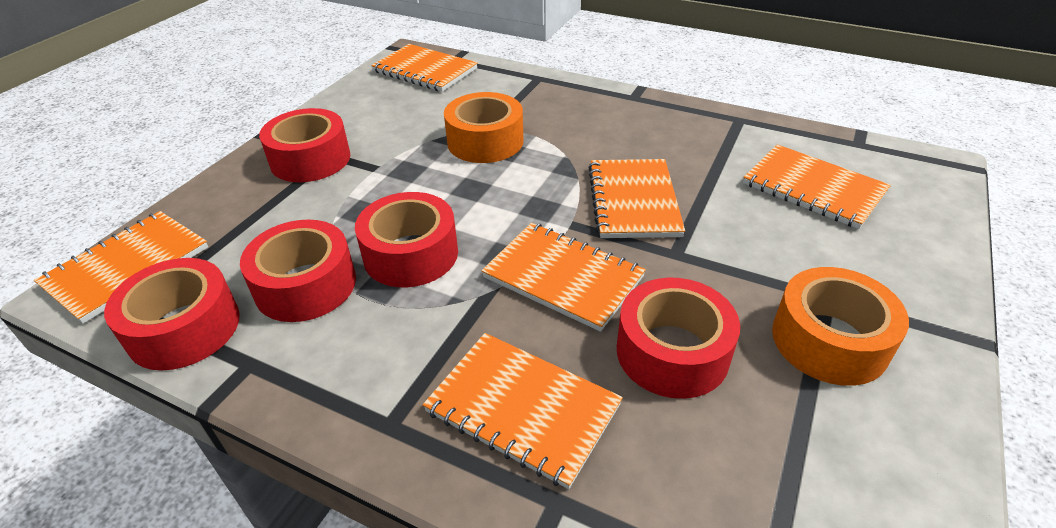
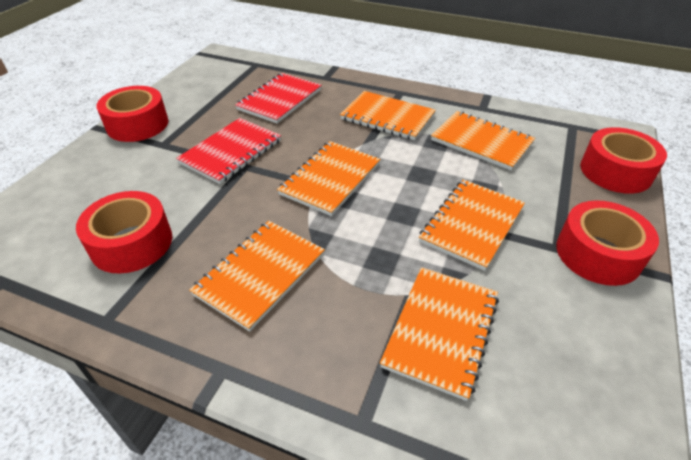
orange tape: 2 -> 0
red notebook: 0 -> 2
red tape: 5 -> 4

